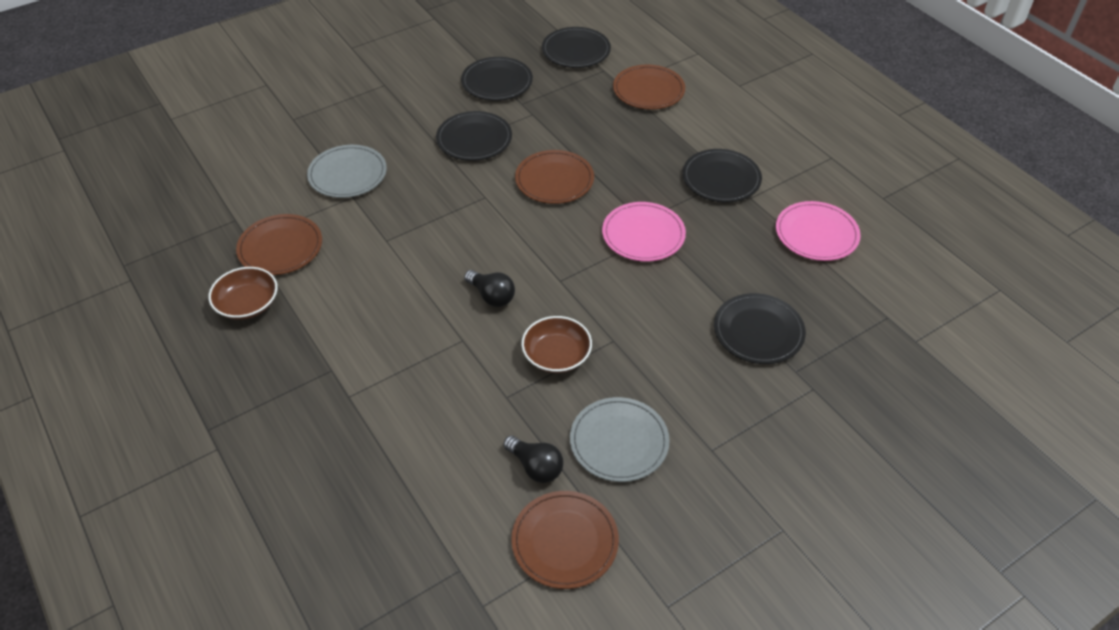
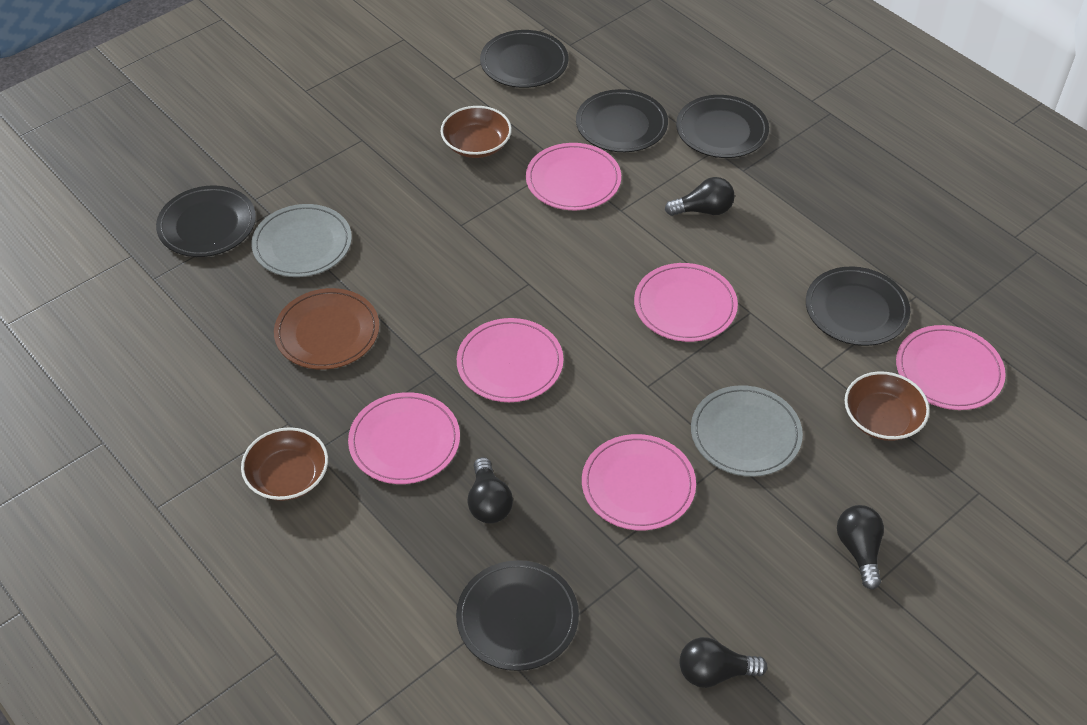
black light bulb: 2 -> 4
black plate: 5 -> 6
brown bowl: 2 -> 3
brown plate: 4 -> 1
pink plate: 2 -> 6

